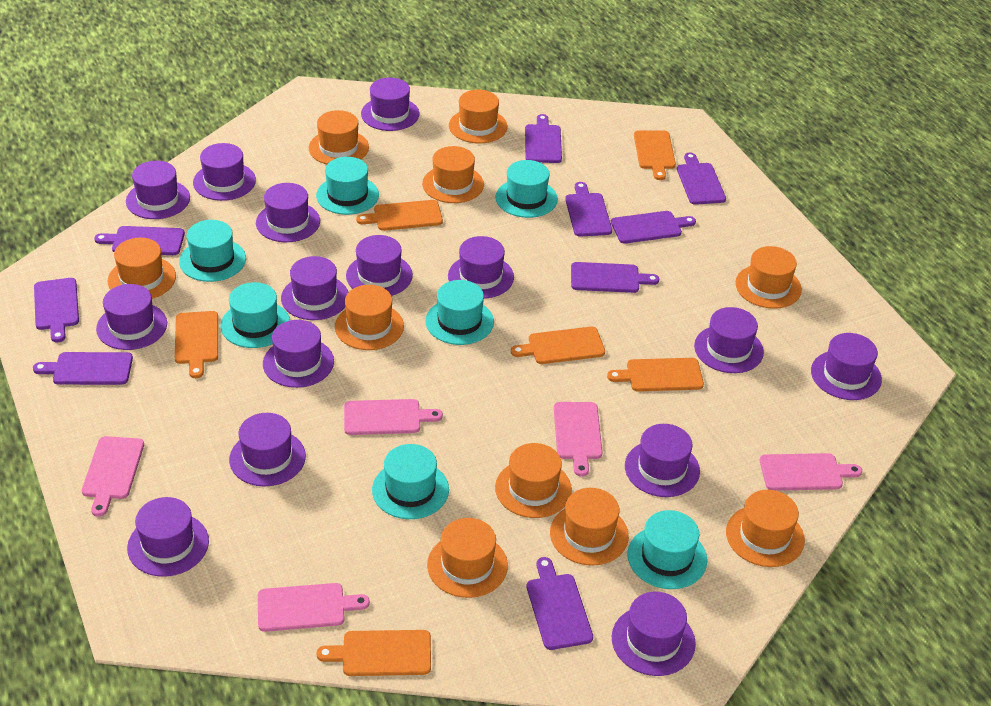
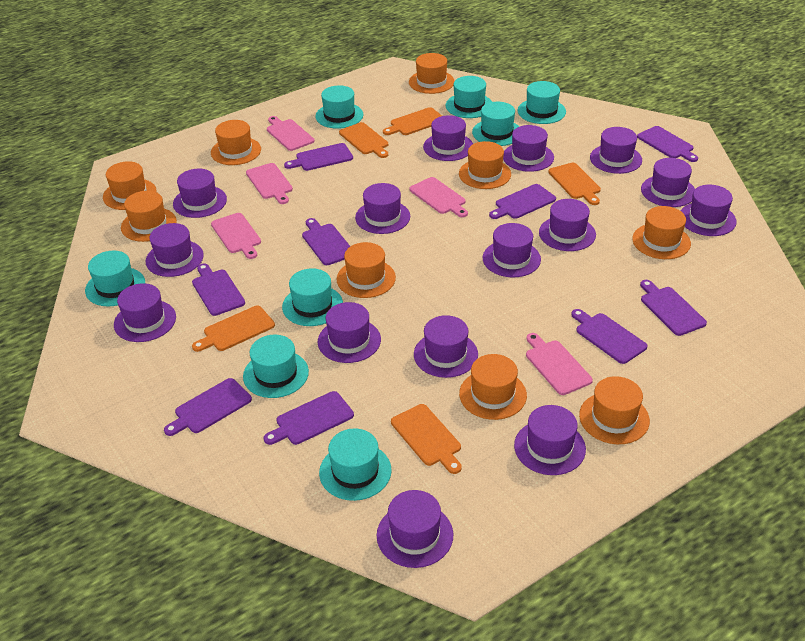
orange cutting board: 6 -> 5
orange hat: 10 -> 9
turquoise hat: 7 -> 8

